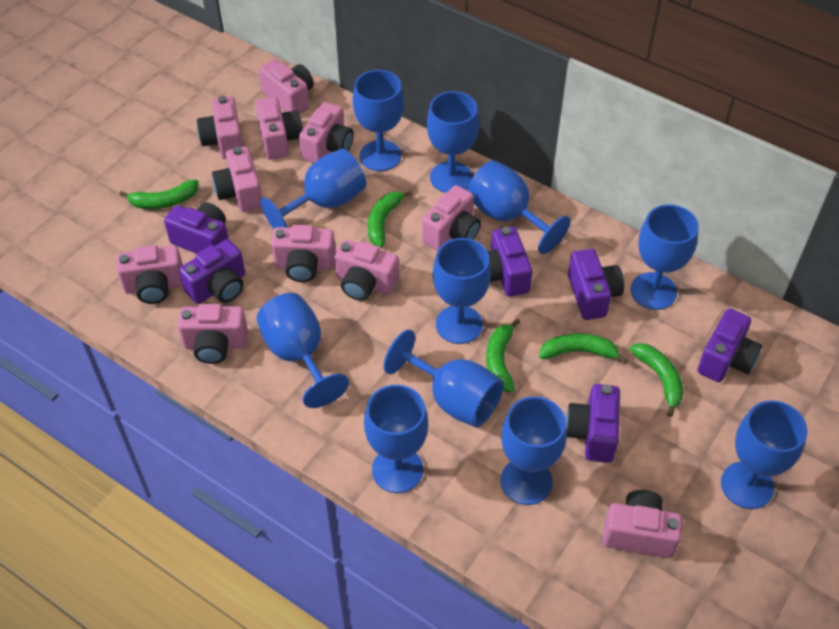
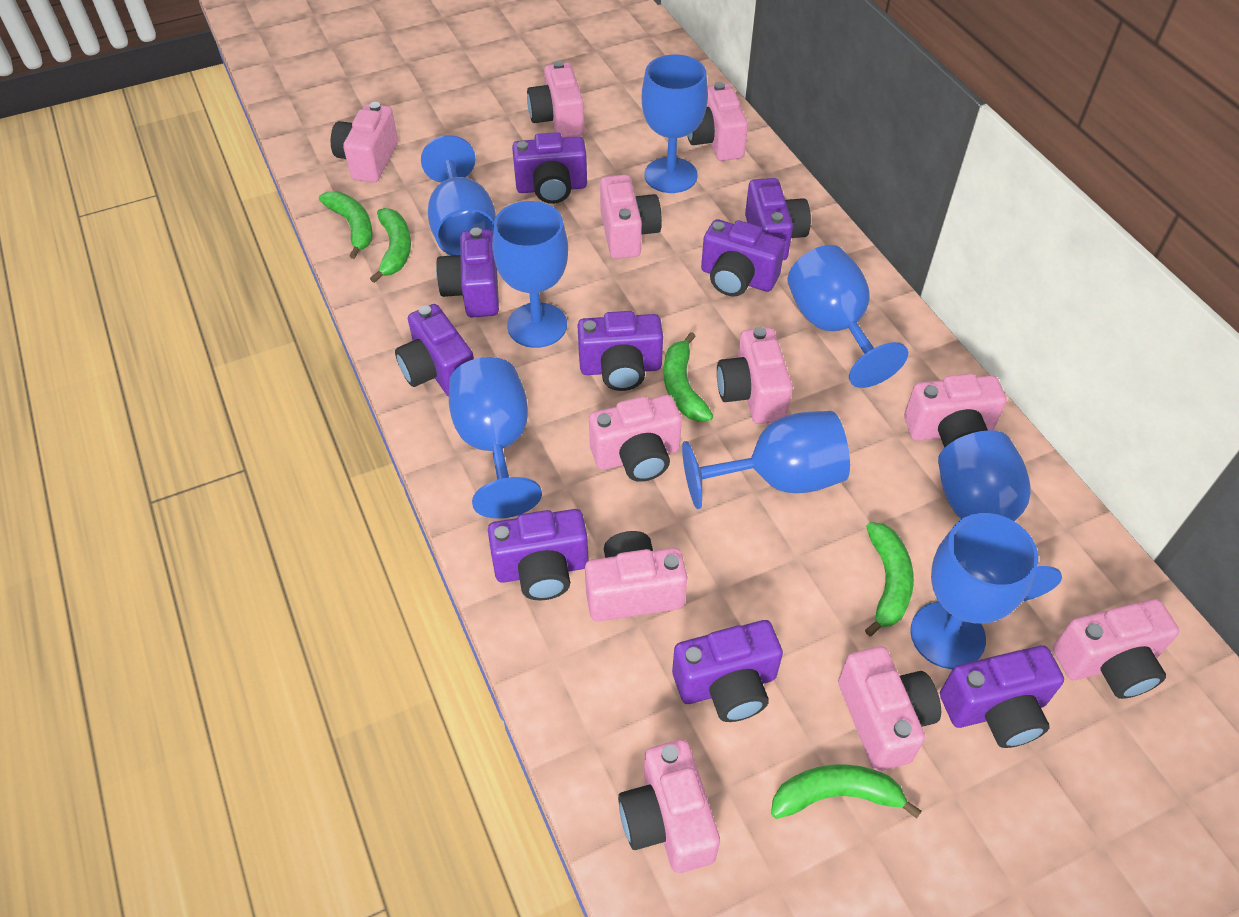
blue goblet: 11 -> 8
purple camera: 6 -> 9

